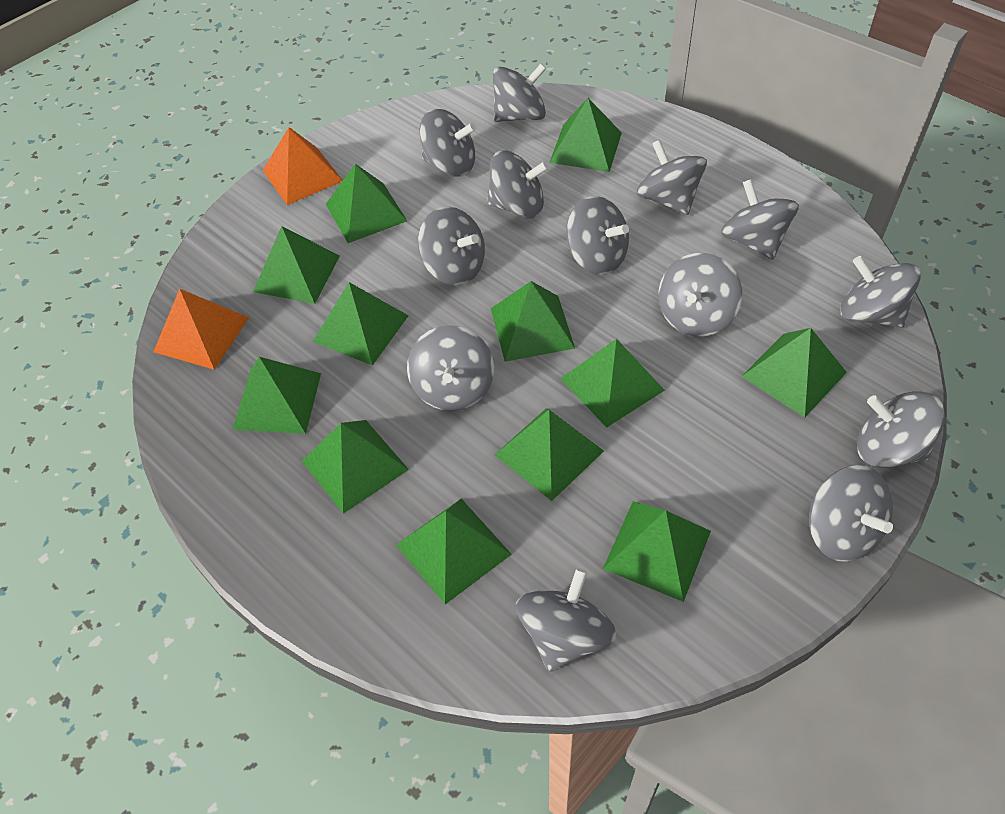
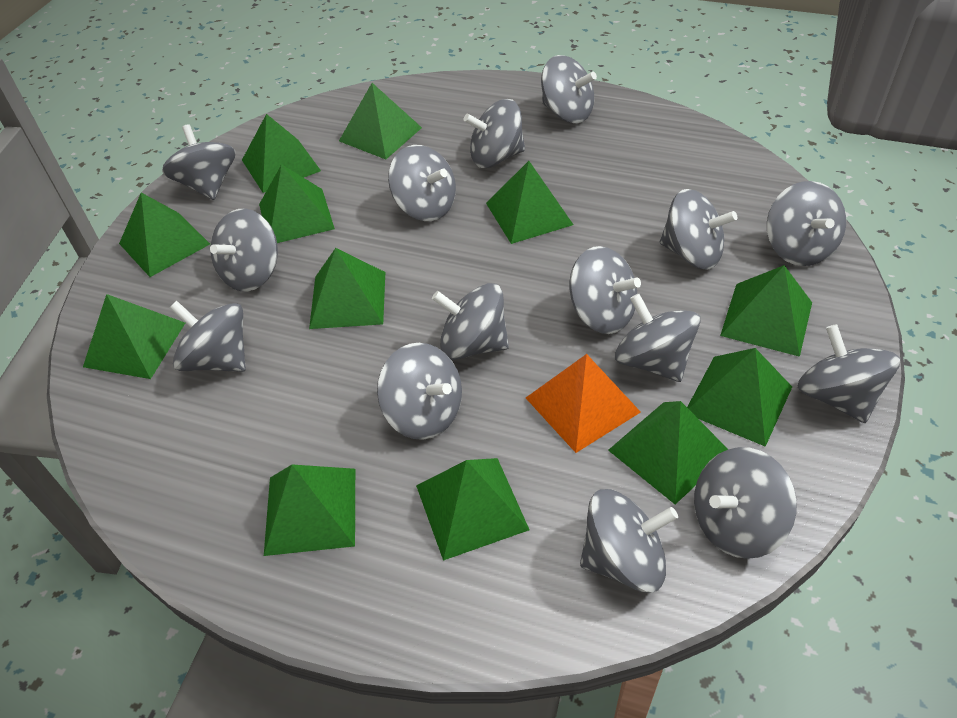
grey spinning top: 13 -> 15
orange pyramid: 2 -> 1

